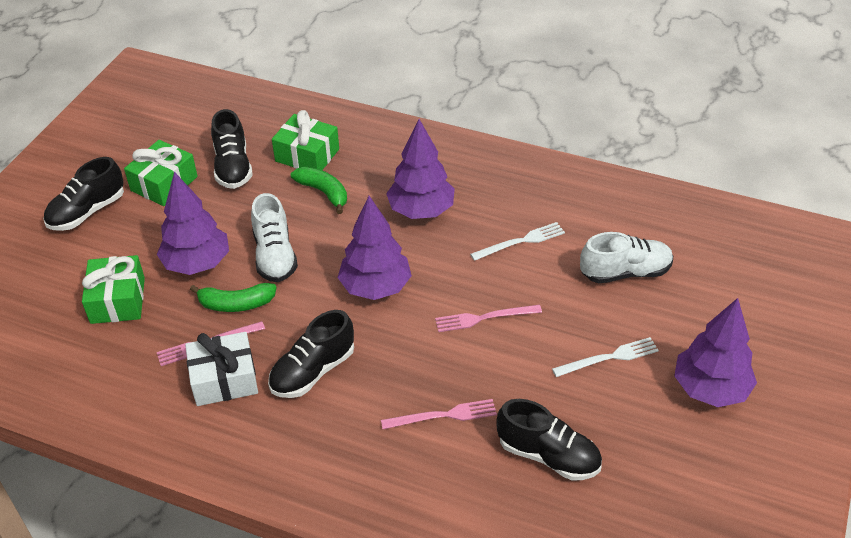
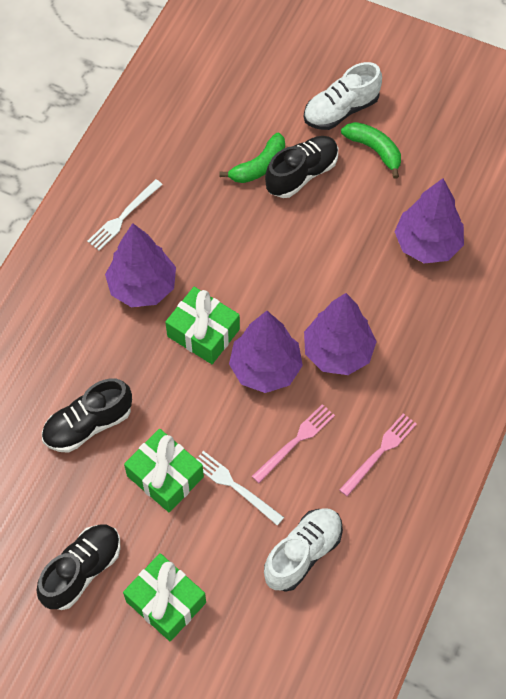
black shoe: 4 -> 3
pink fork: 3 -> 2
white gift: 1 -> 0

